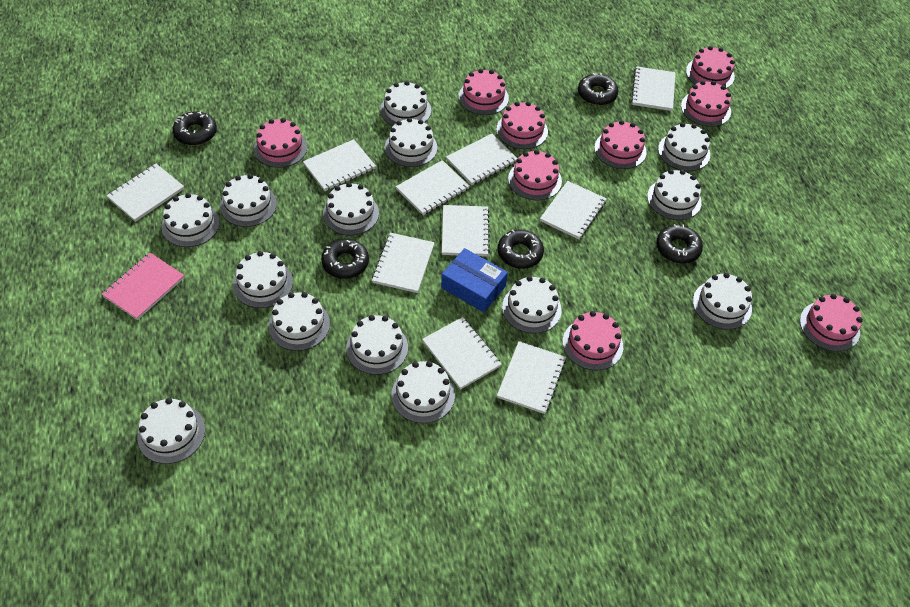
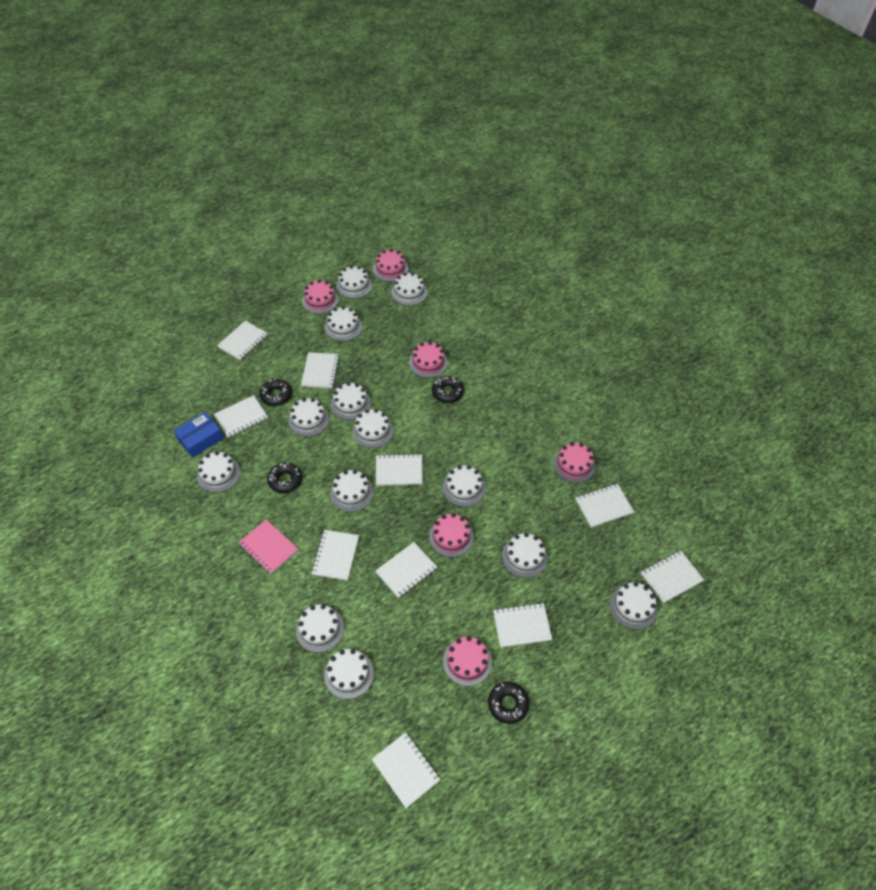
black donut: 5 -> 4
pink cake: 9 -> 6
white cake: 14 -> 13

